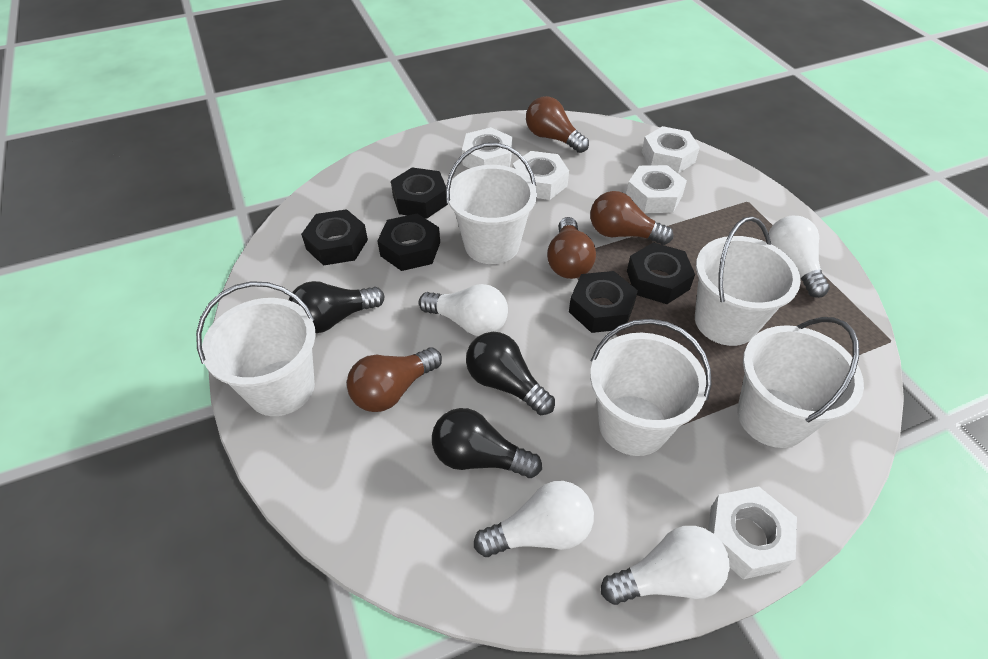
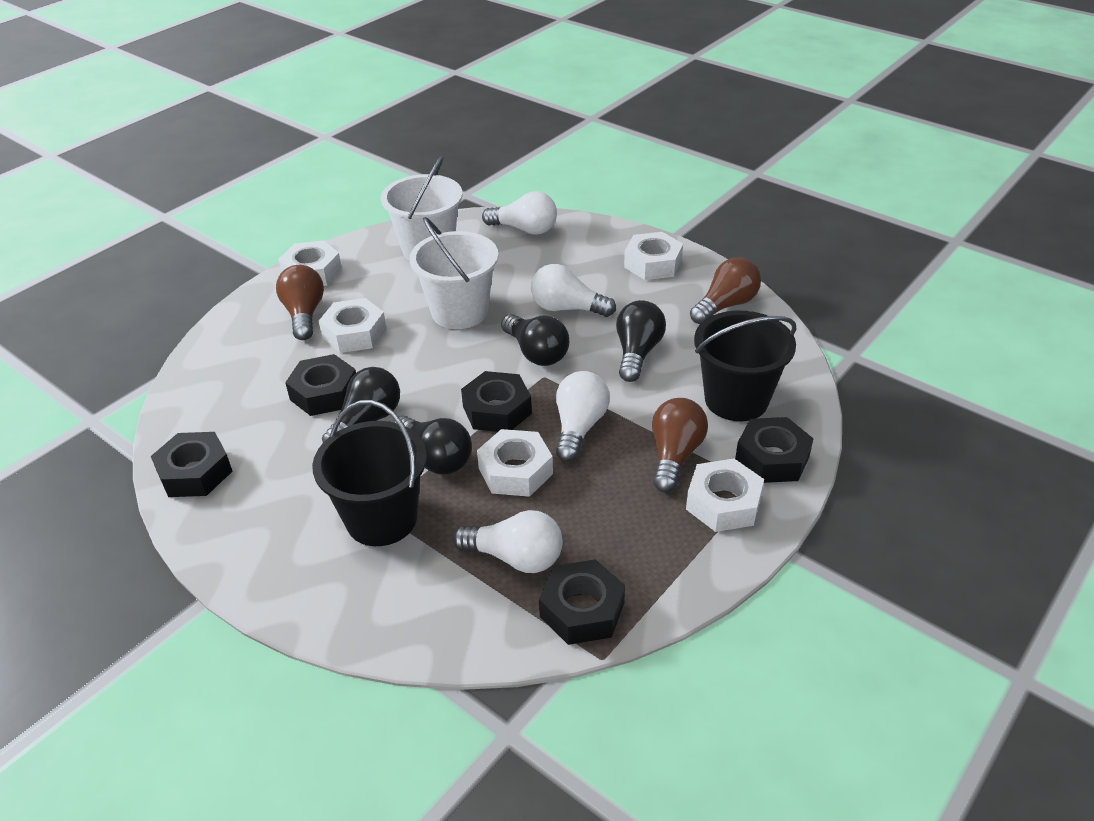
black bucket: 0 -> 2
black light bulb: 3 -> 4
brown light bulb: 4 -> 3
white bucket: 5 -> 2

